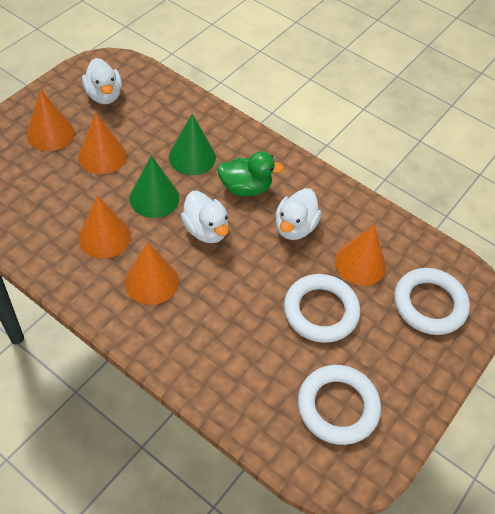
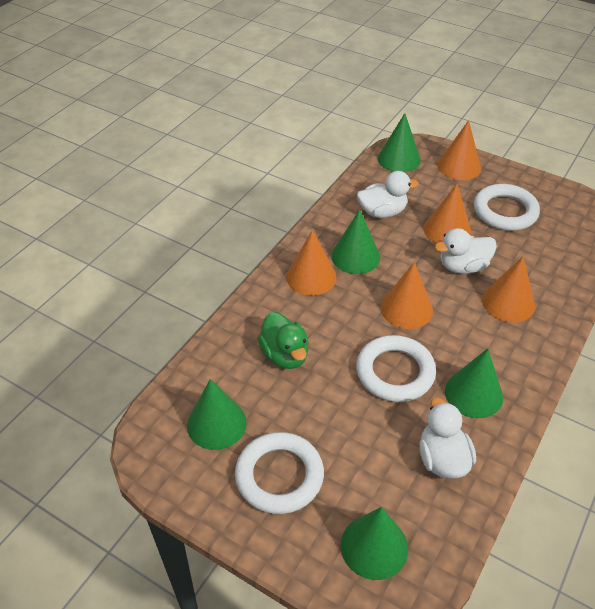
green cone: 2 -> 5

